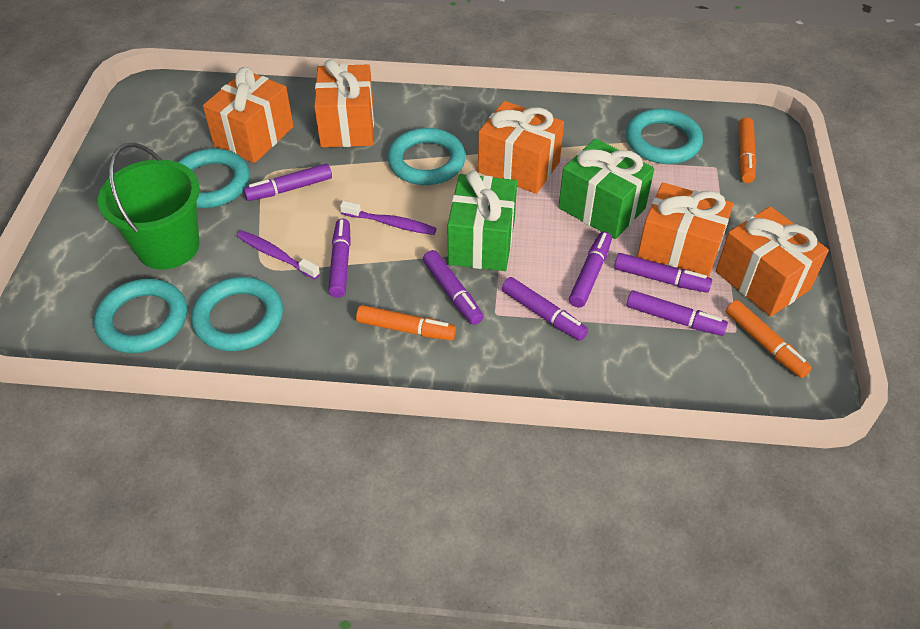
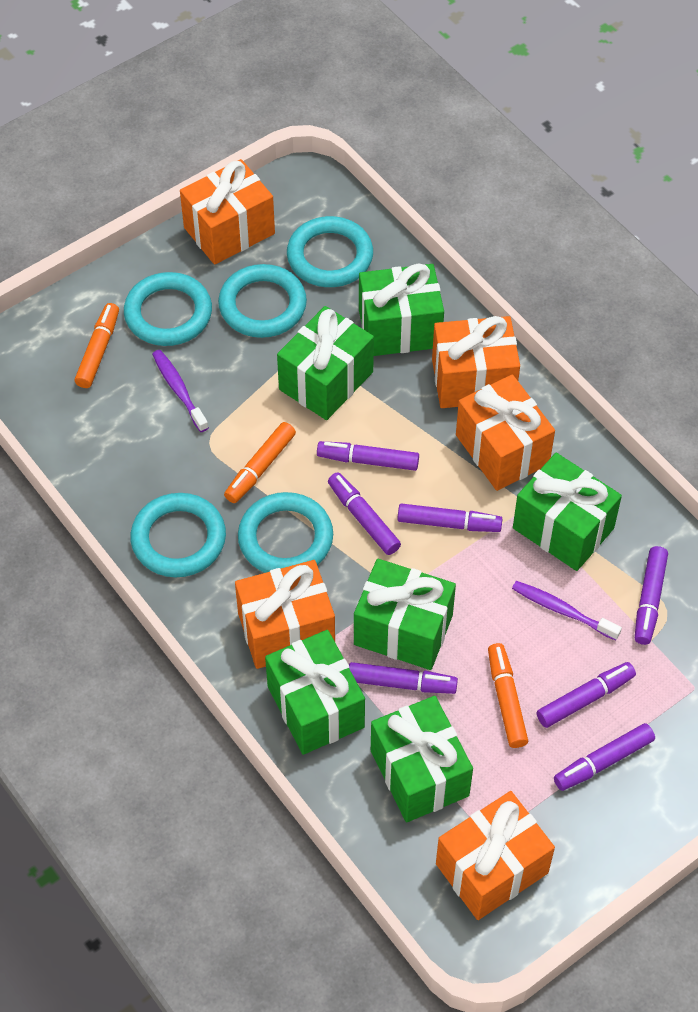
green bucket: 1 -> 0
green gift: 2 -> 6

